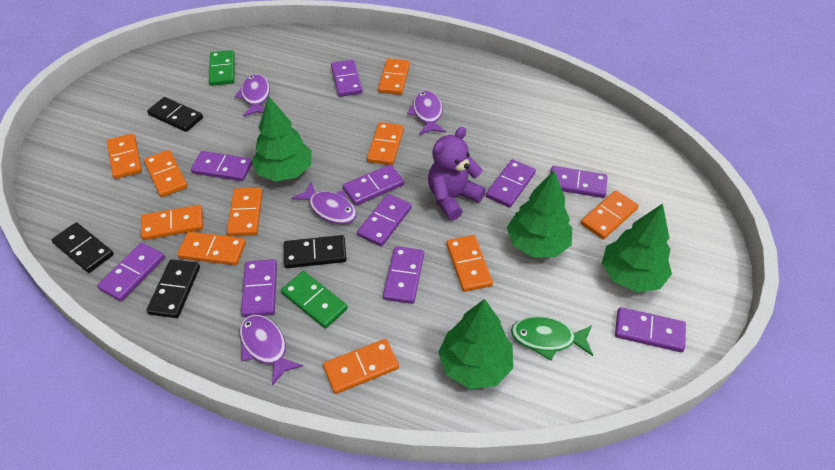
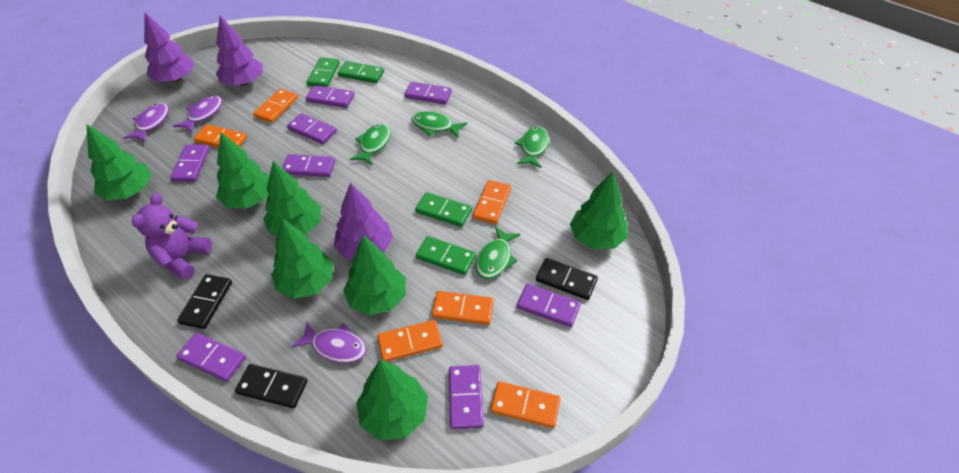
black domino: 4 -> 3
green domino: 2 -> 4
green fish: 1 -> 4
green tree: 4 -> 7
orange domino: 10 -> 6
purple domino: 10 -> 8
purple fish: 4 -> 3
purple tree: 0 -> 3

